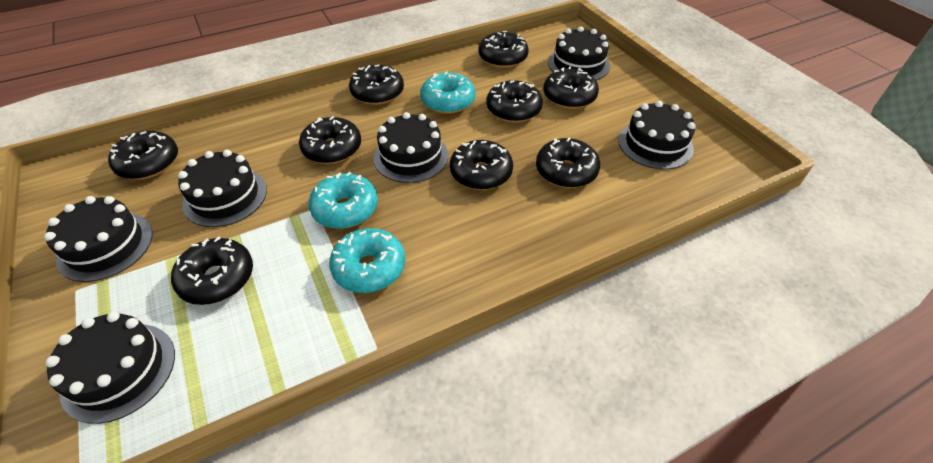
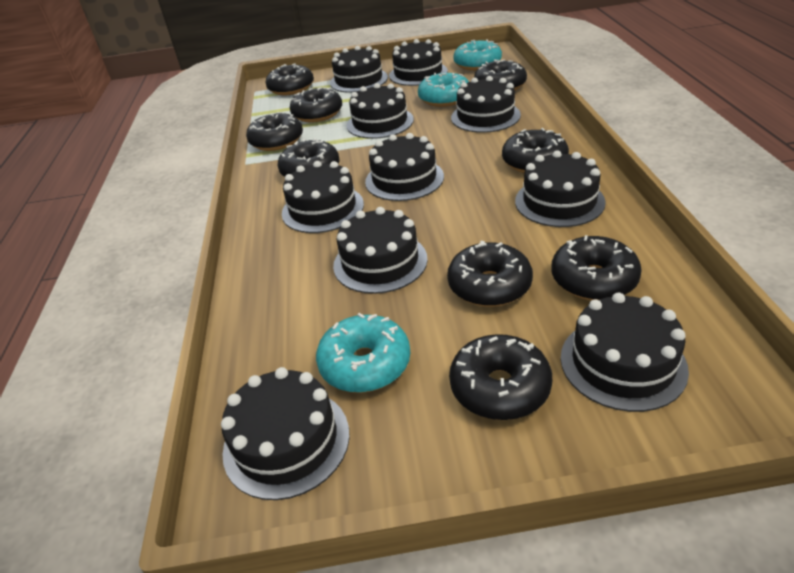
black cake: 6 -> 10

